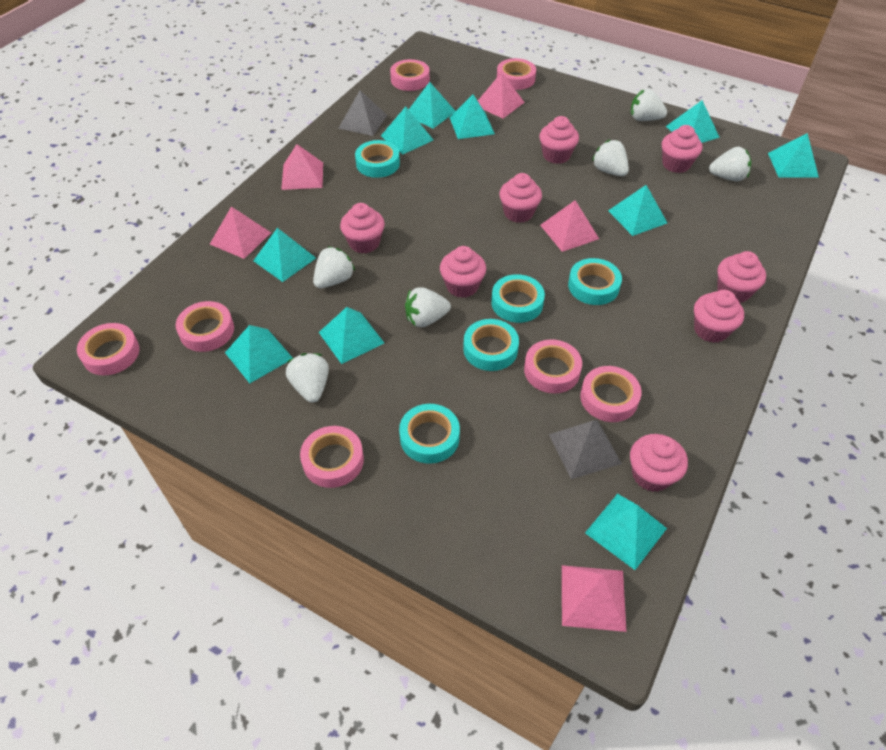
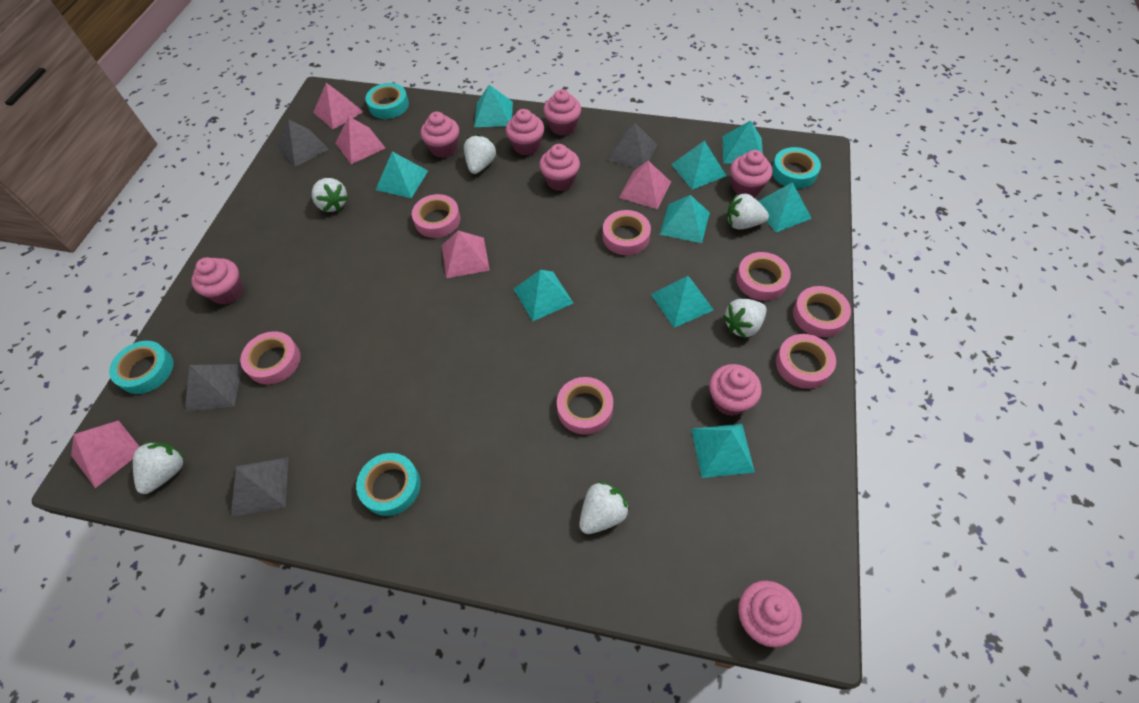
grey pyramid: 2 -> 4
turquoise pyramid: 10 -> 9
turquoise tape: 5 -> 4

